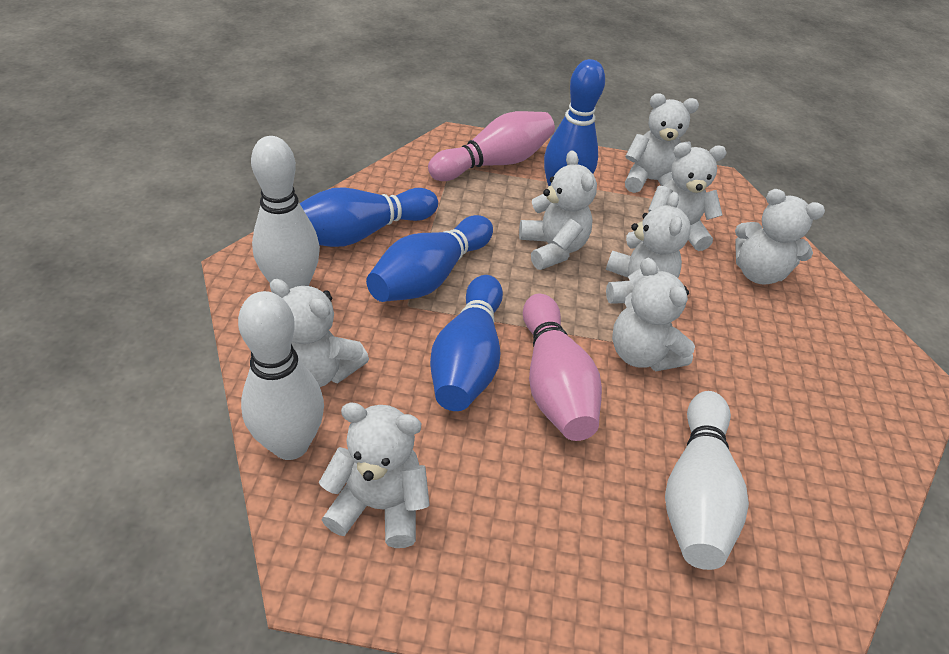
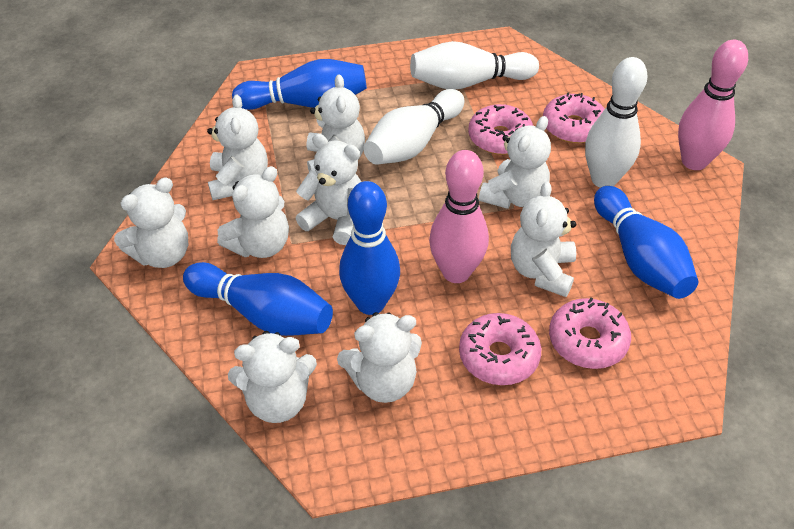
pink donut: 0 -> 4
white teddy bear: 8 -> 9

